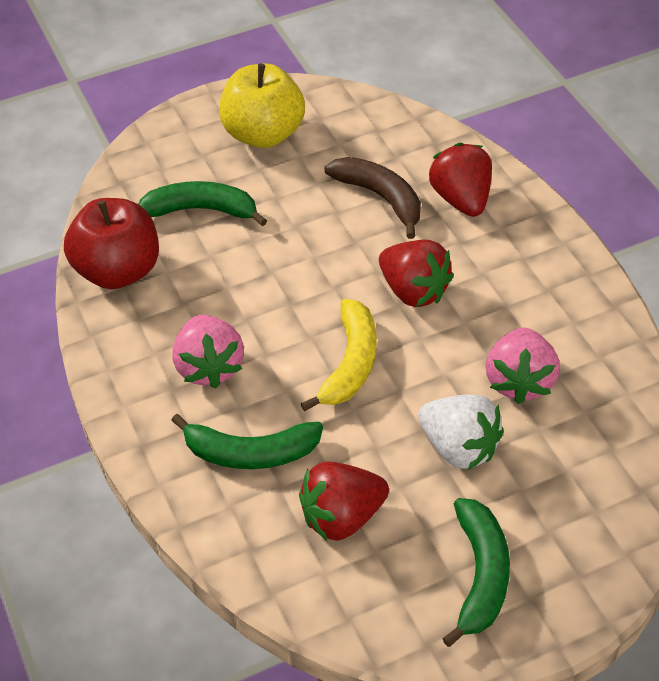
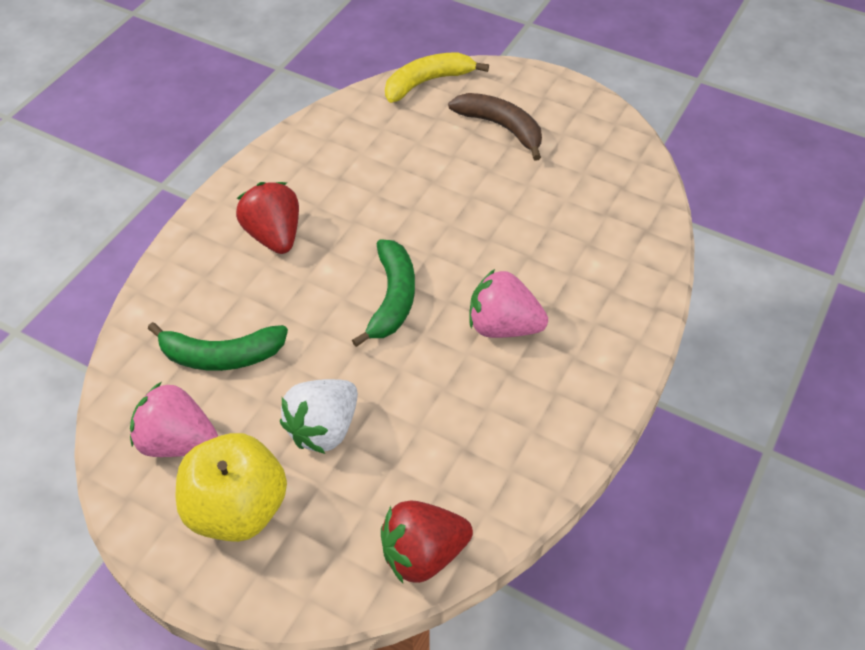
green banana: 3 -> 2
red apple: 1 -> 0
red strawberry: 3 -> 2

